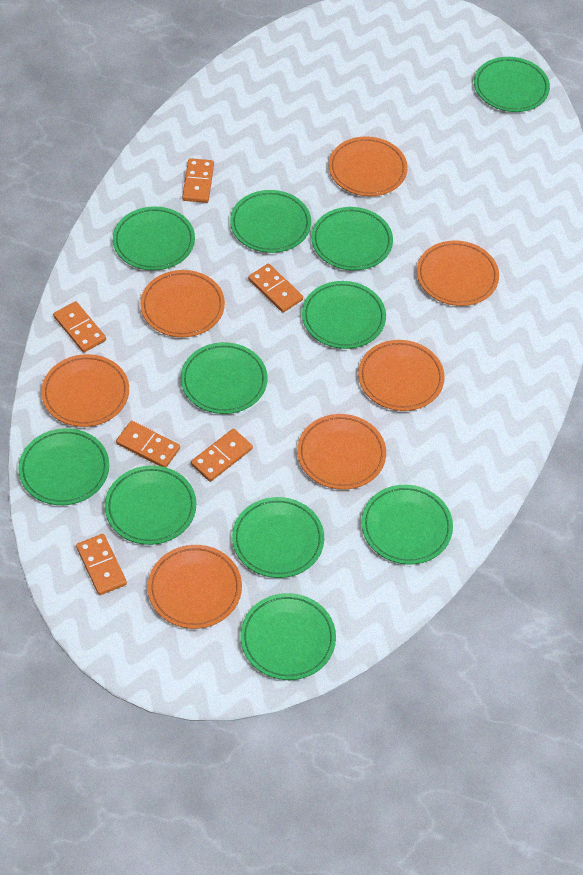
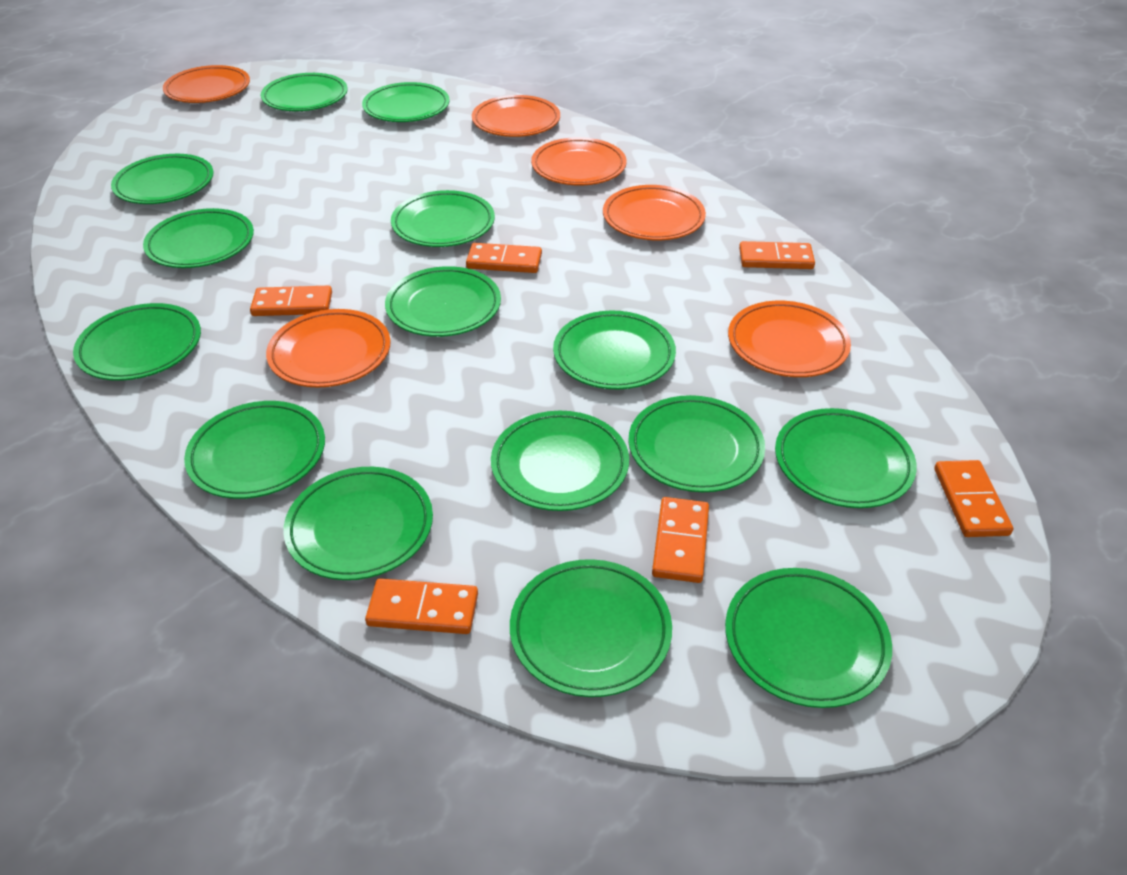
green plate: 11 -> 15
orange plate: 7 -> 6

